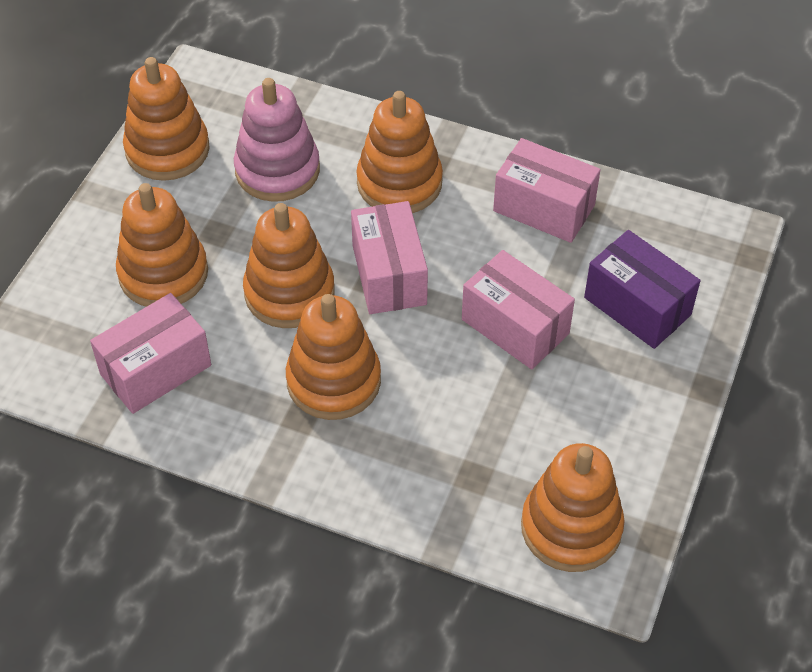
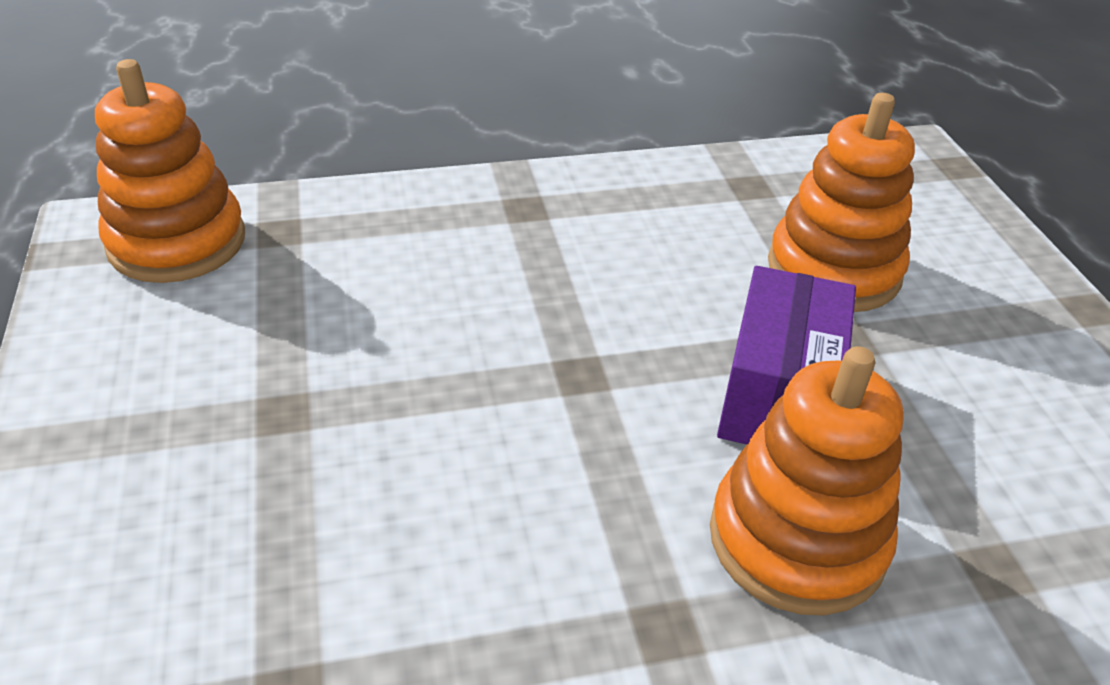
orange stacking toy: 6 -> 3
pink box: 4 -> 0
pink stacking toy: 1 -> 0

